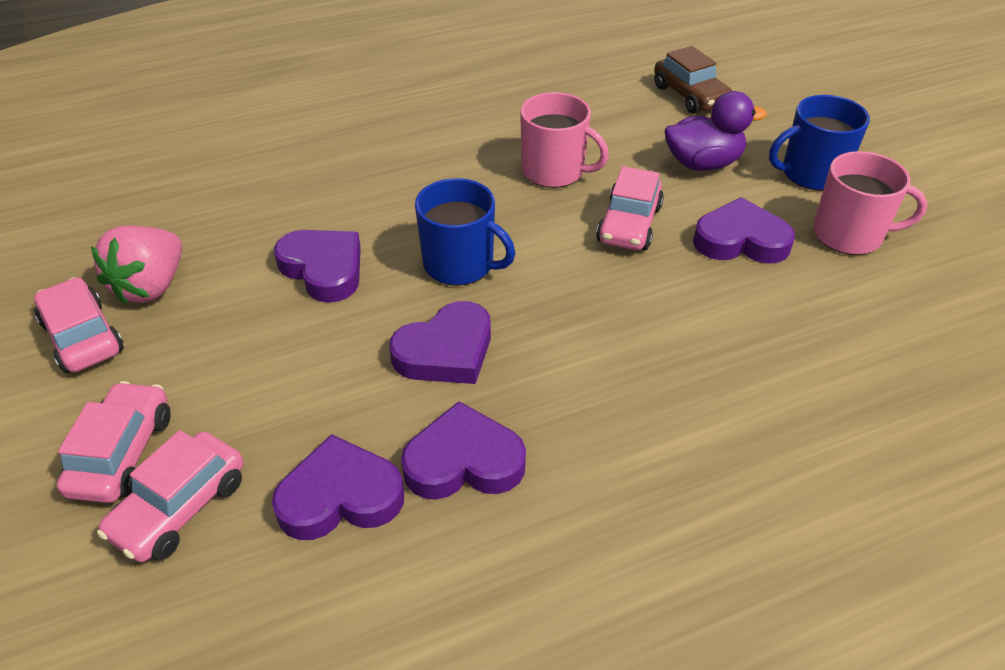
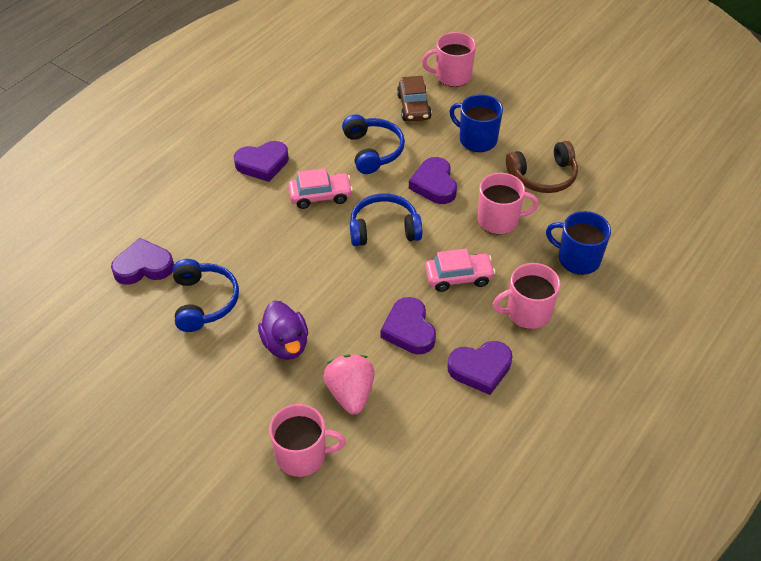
blue headphones: 0 -> 3
brown headphones: 0 -> 1
pink car: 4 -> 2
pink mug: 2 -> 4

